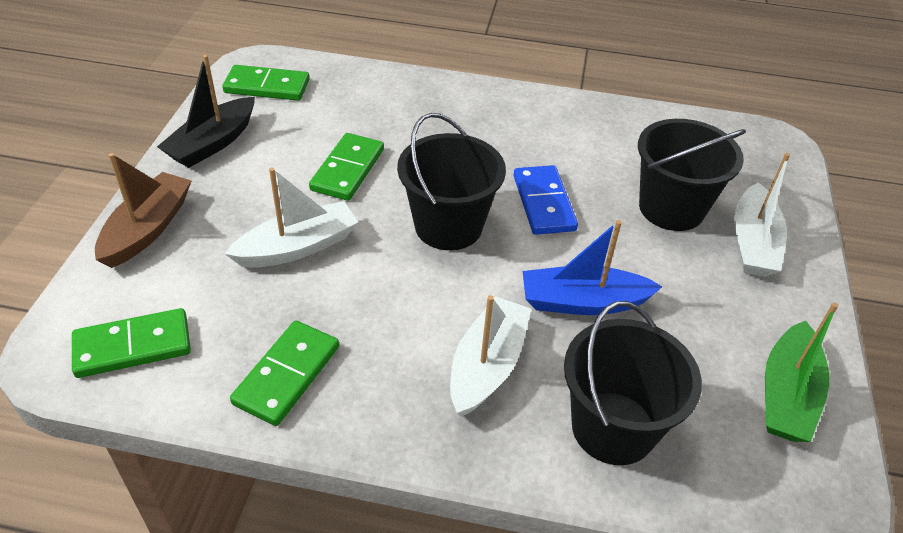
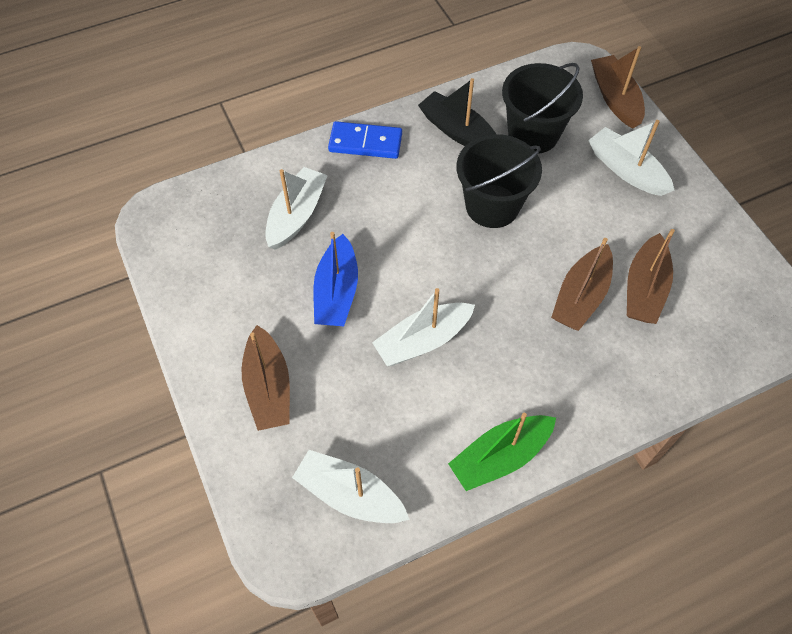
black bucket: 3 -> 2
brown boat: 1 -> 4
green domino: 4 -> 0
white boat: 3 -> 4

